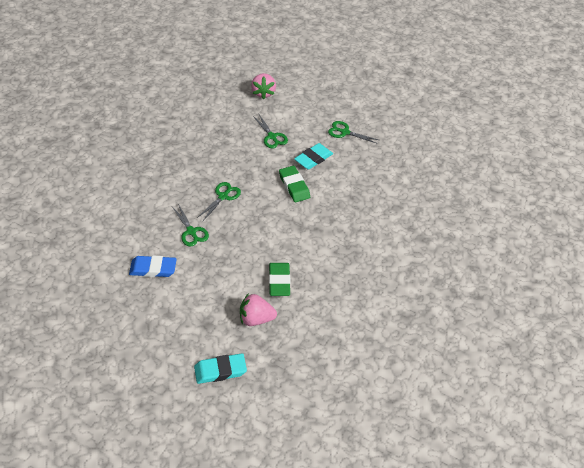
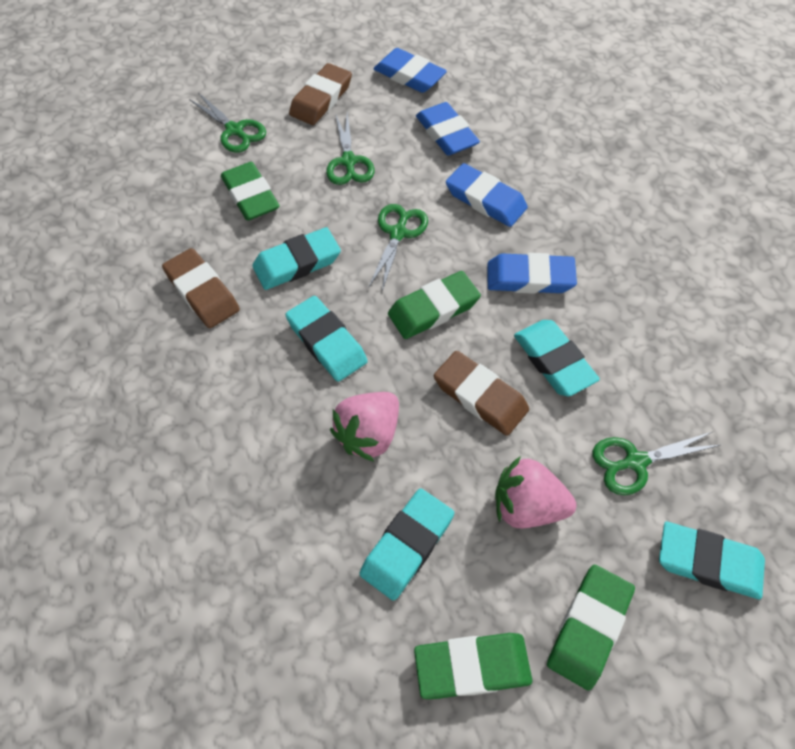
blue eraser: 1 -> 4
brown eraser: 0 -> 3
green eraser: 2 -> 4
turquoise eraser: 2 -> 5

